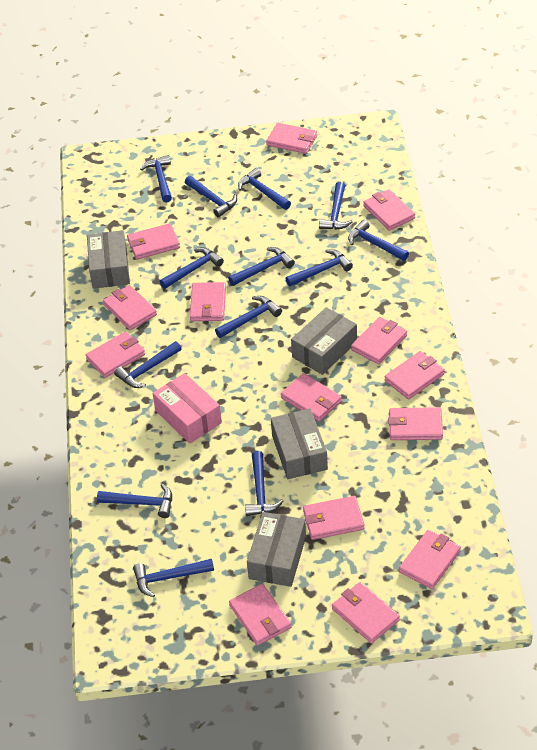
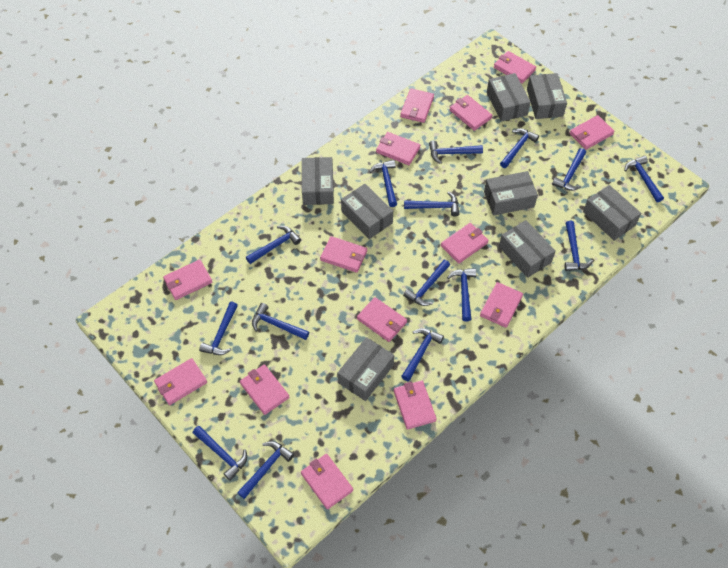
blue hammer: 13 -> 15
grey box: 4 -> 8
pink box: 1 -> 0

